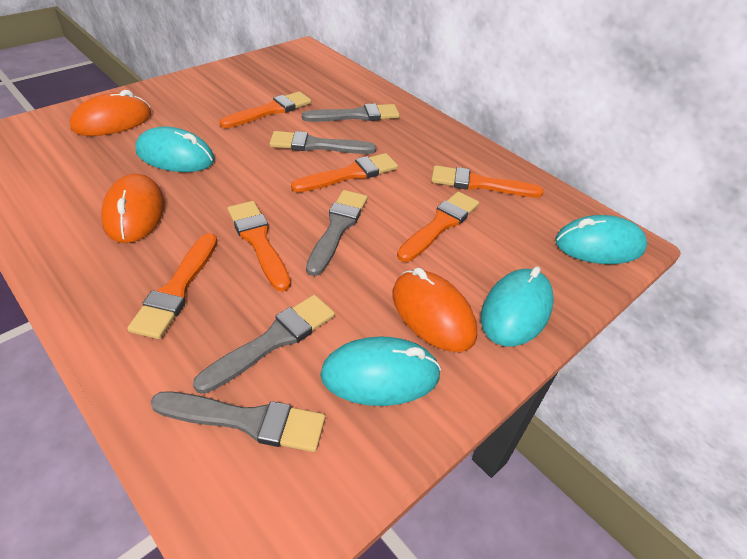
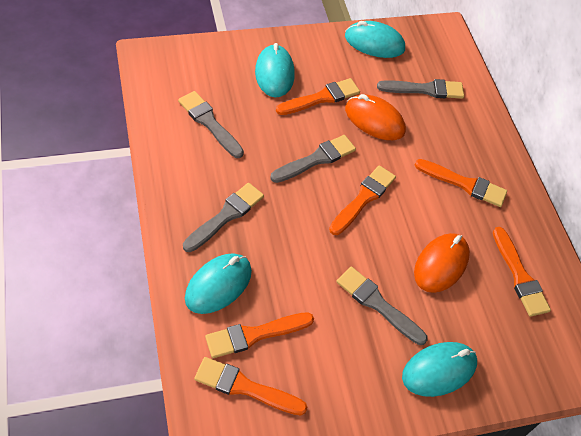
orange mouse: 3 -> 2

